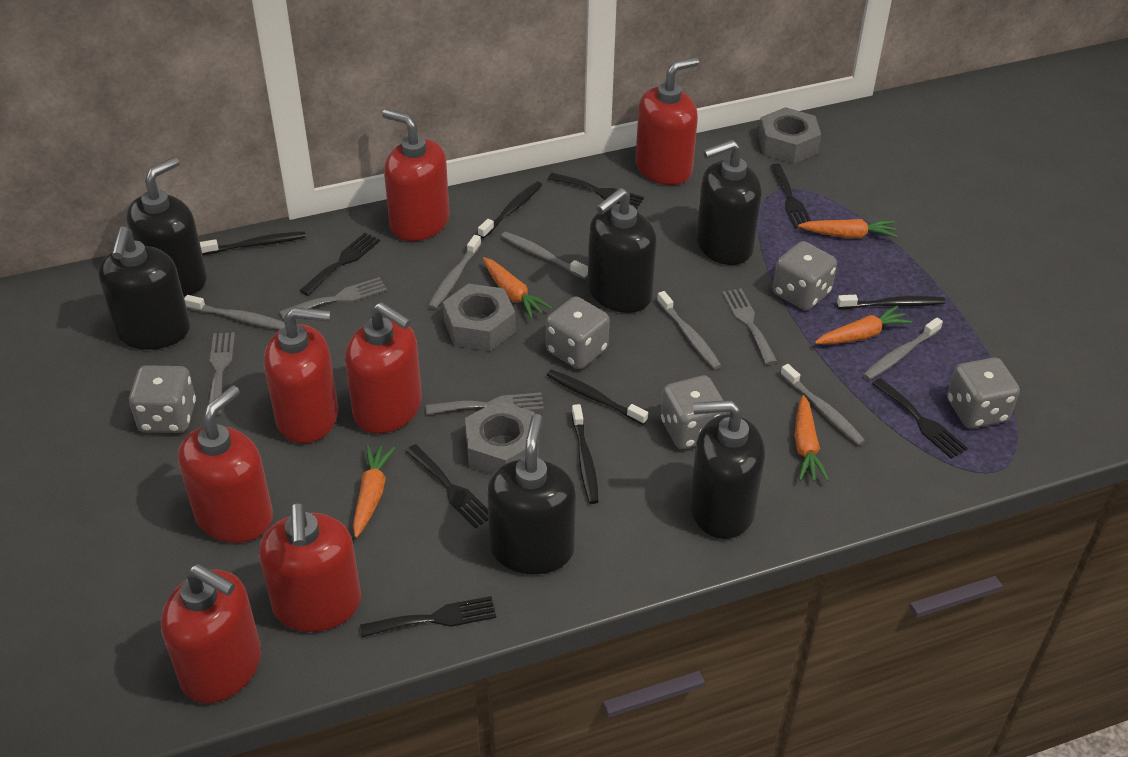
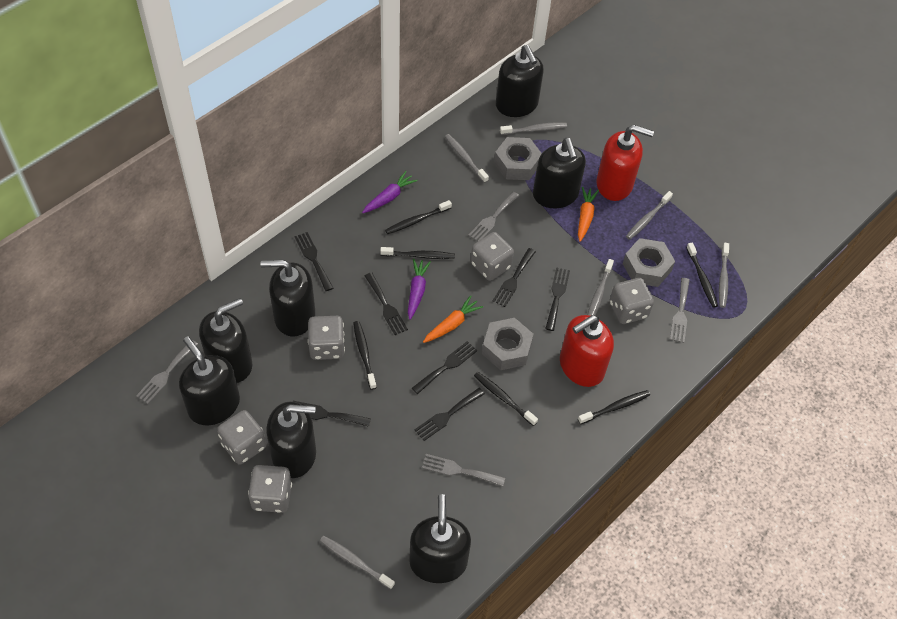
black fork: 6 -> 7
black soap dispenser: 6 -> 7
black toothbrush: 5 -> 6
orange carrot: 5 -> 2
purple carrot: 0 -> 2
red soap dispenser: 7 -> 2

